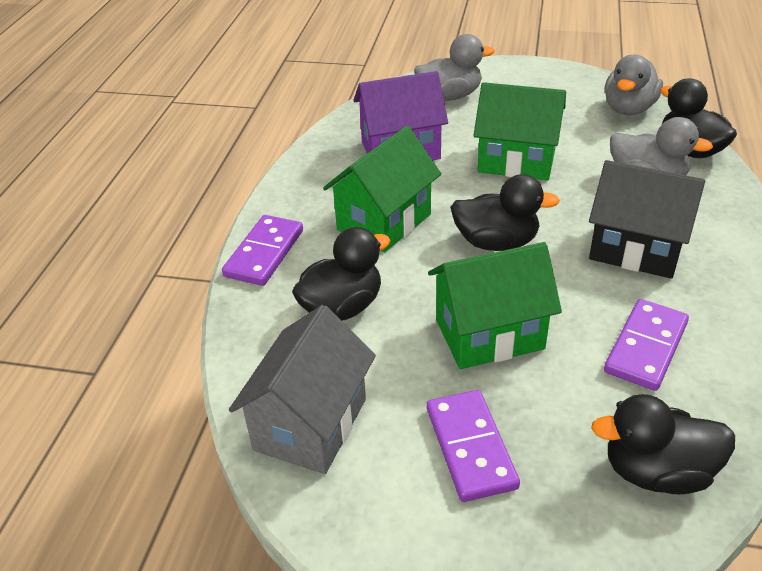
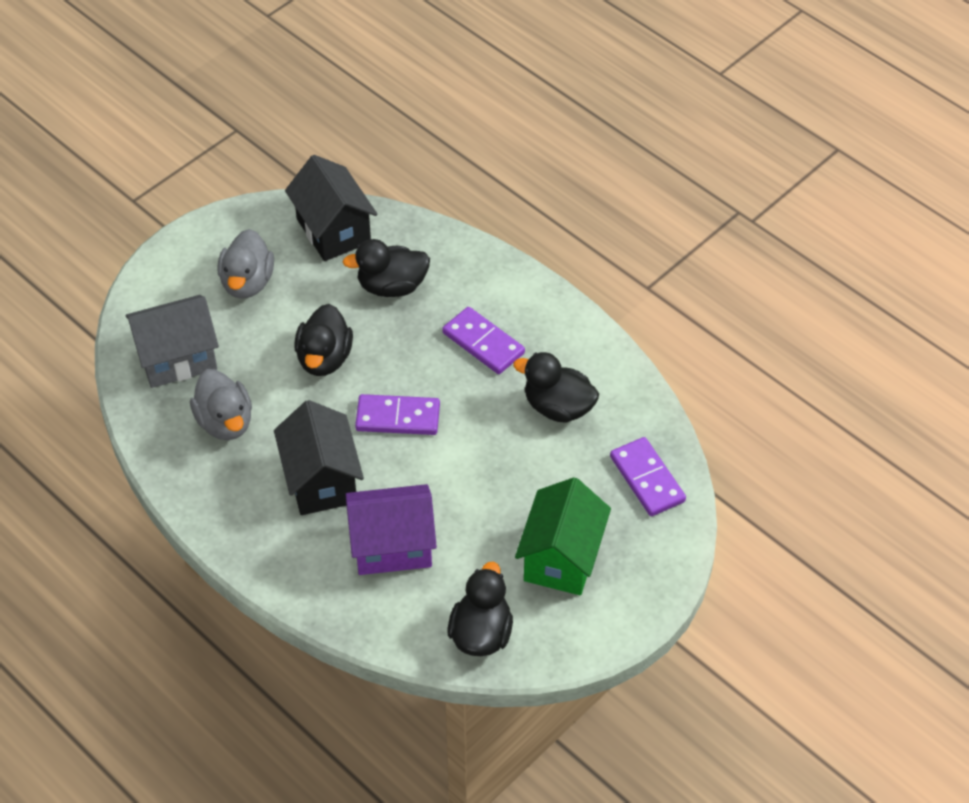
black house: 1 -> 2
green house: 3 -> 1
grey duck: 3 -> 2

